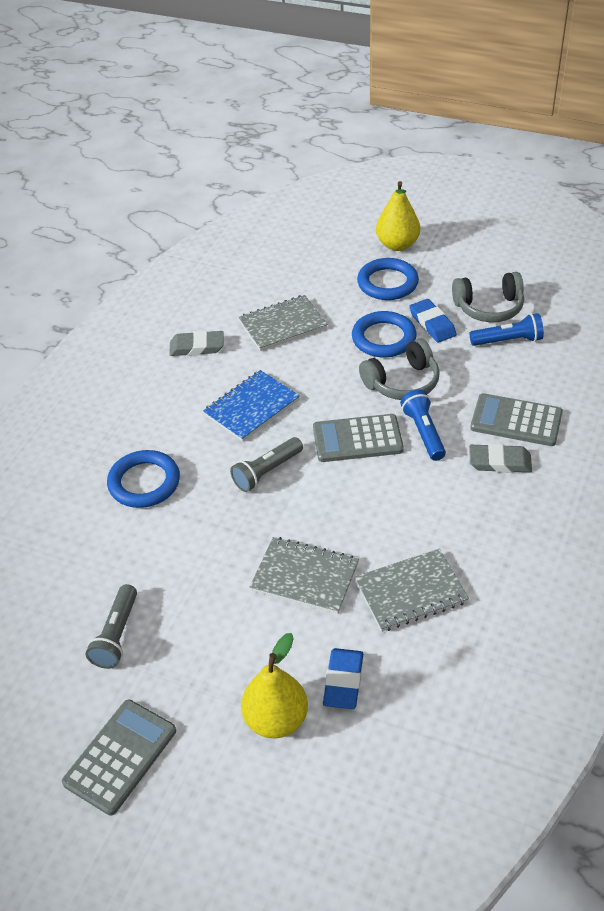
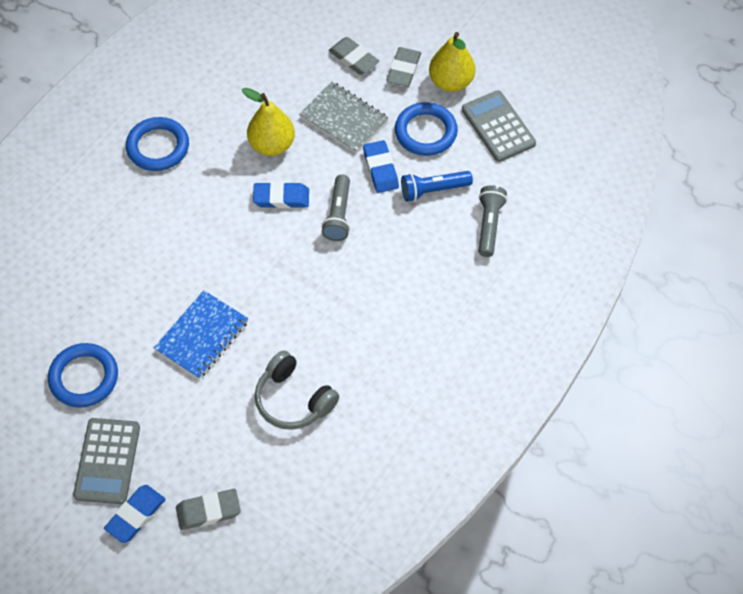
blue eraser: 2 -> 3
blue flashlight: 2 -> 1
grey calculator: 3 -> 2
grey eraser: 2 -> 3
grey headphones: 2 -> 1
grey notebook: 3 -> 1

